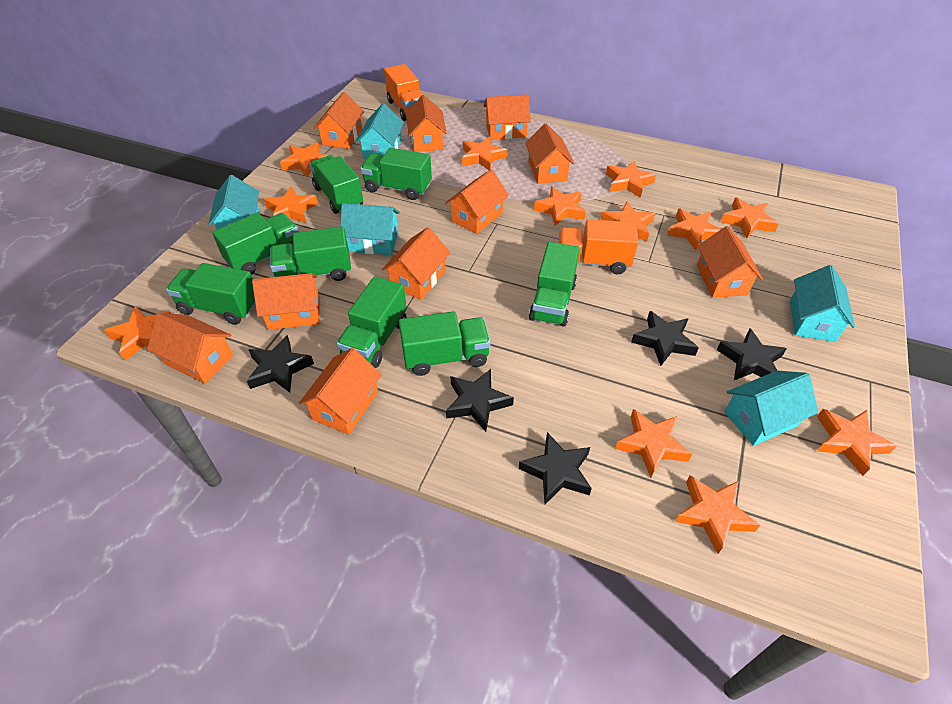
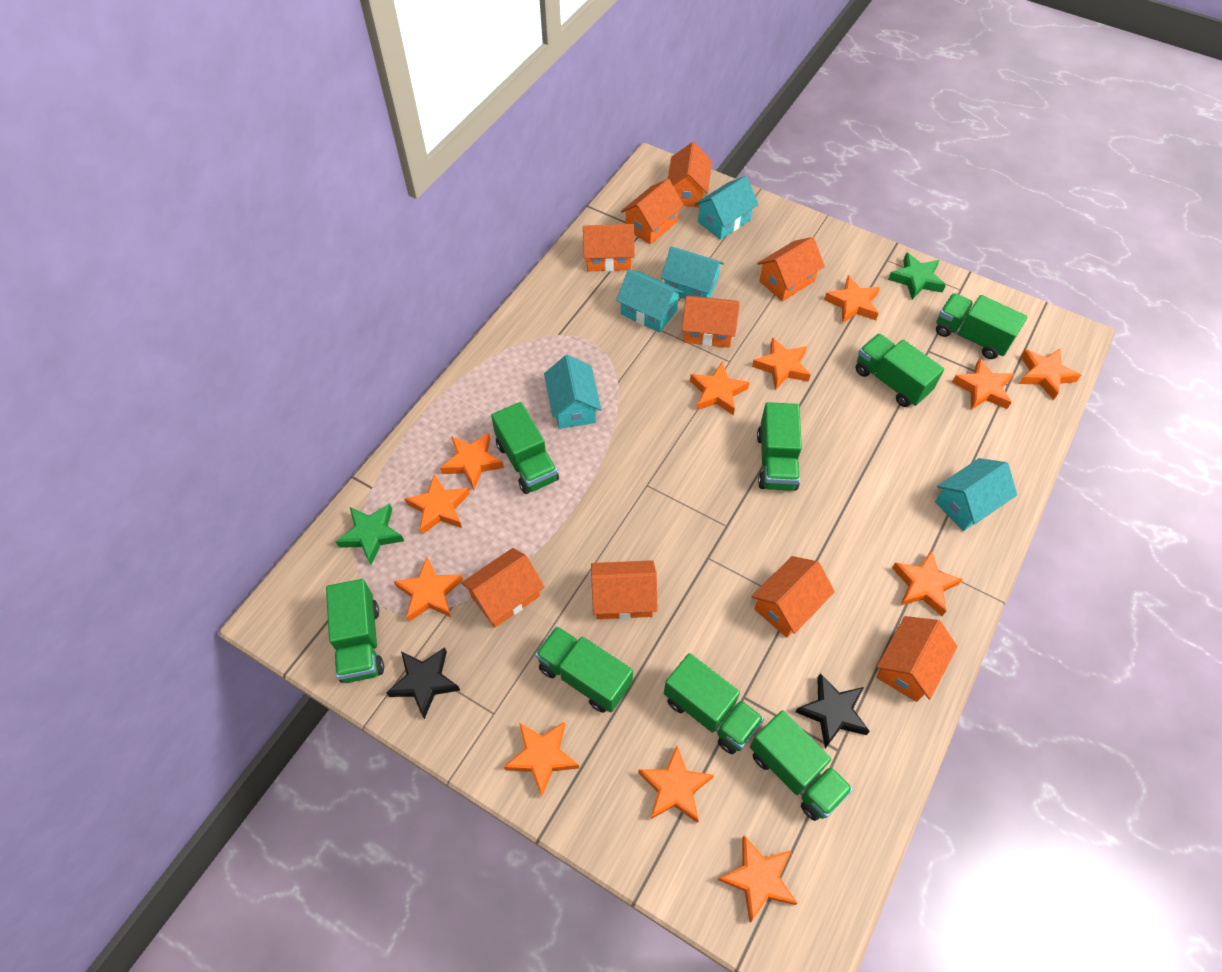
black star: 5 -> 2
green star: 0 -> 2
orange house: 10 -> 9
orange truck: 2 -> 0

